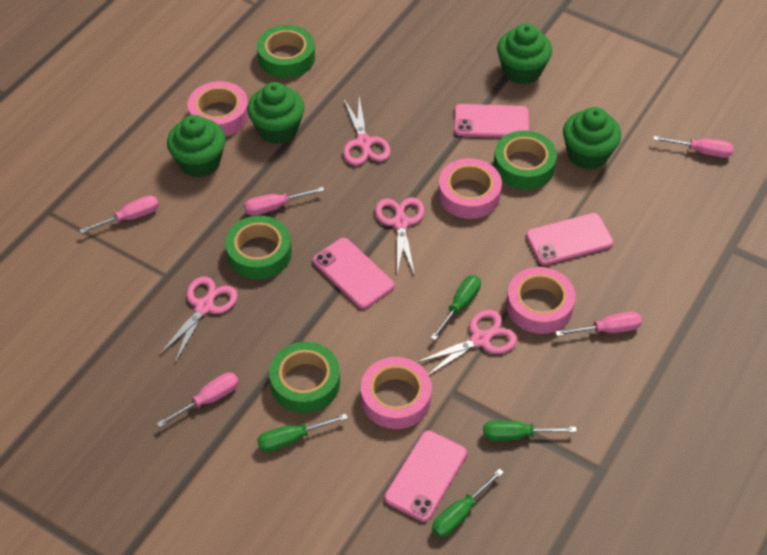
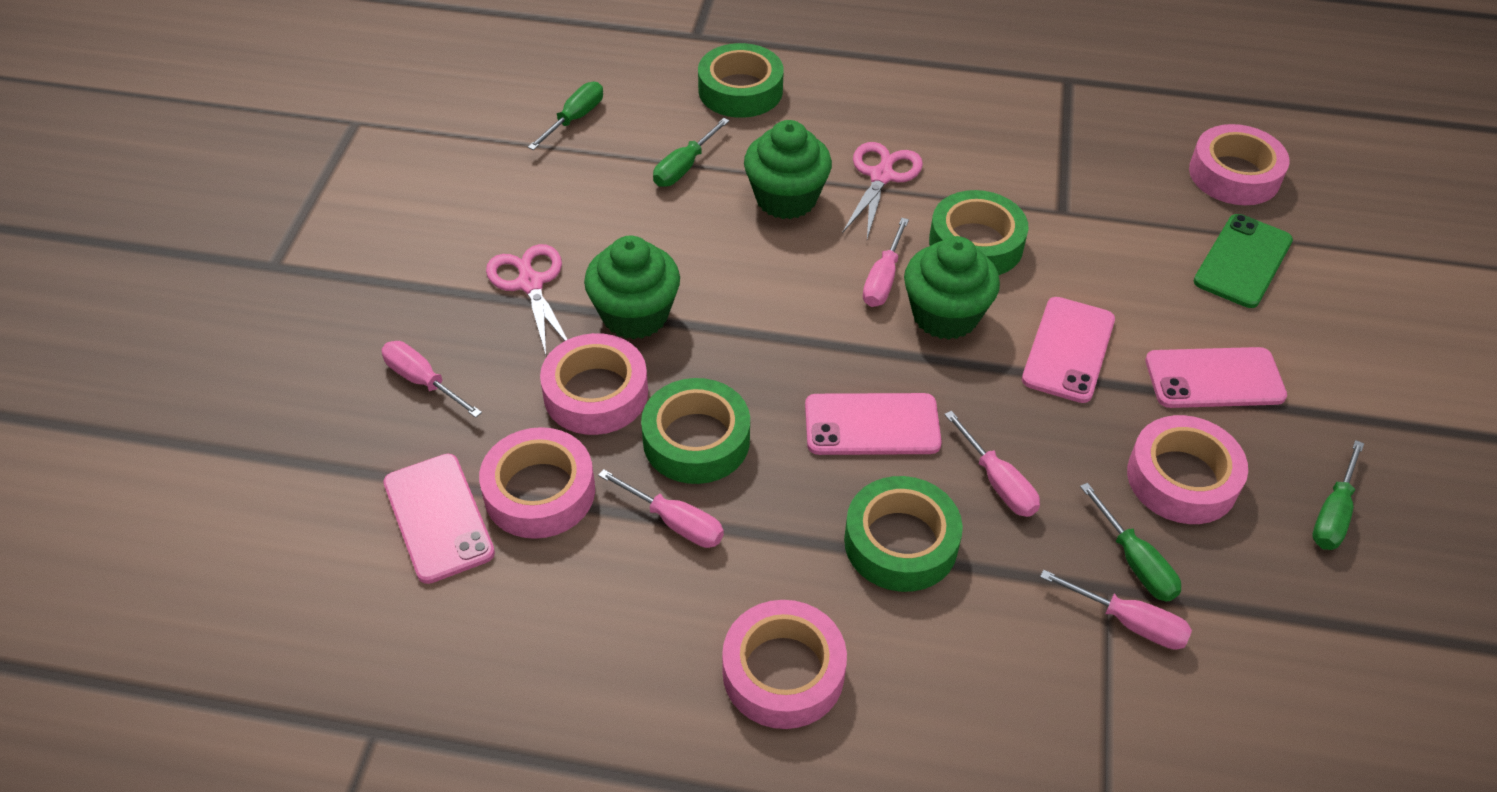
green cupcake: 4 -> 3
green phone: 0 -> 1
pink scissors: 4 -> 2
pink tape: 4 -> 5

